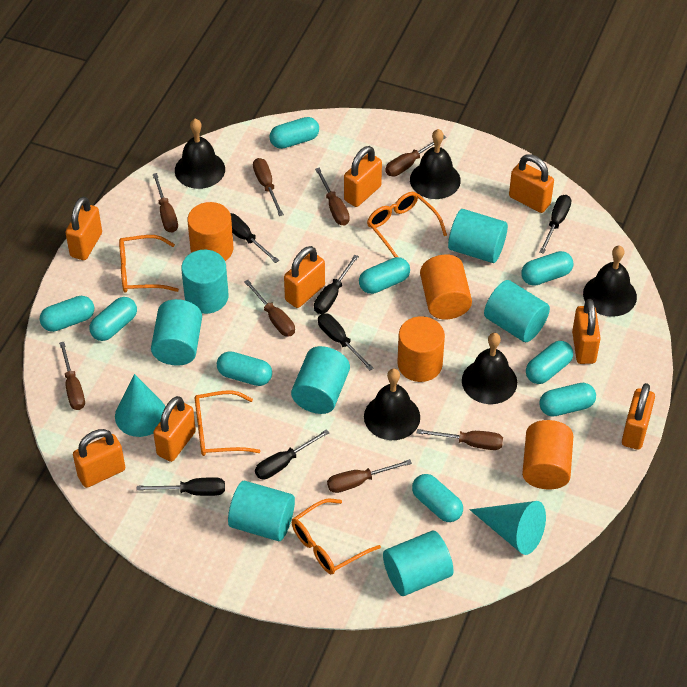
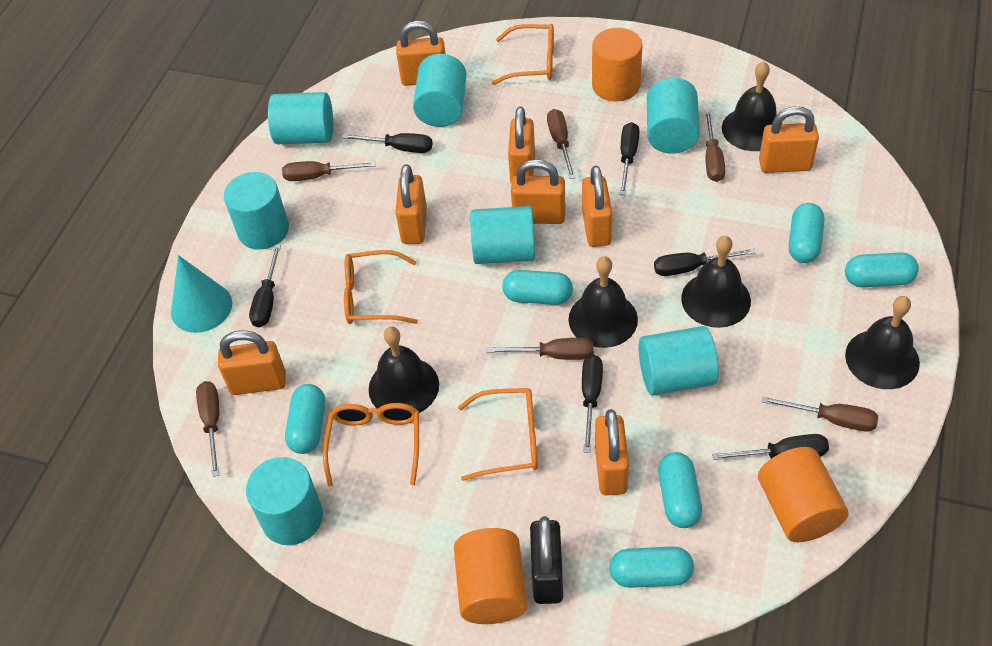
black padlock: 0 -> 1
brown screwdriver: 8 -> 6
orange cylinder: 4 -> 3
turquoise capsule: 9 -> 6
turquoise cone: 2 -> 1

